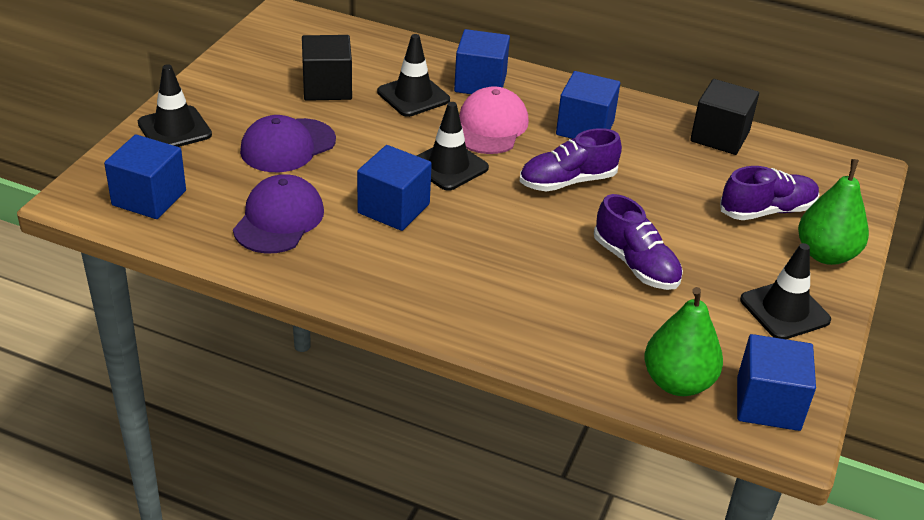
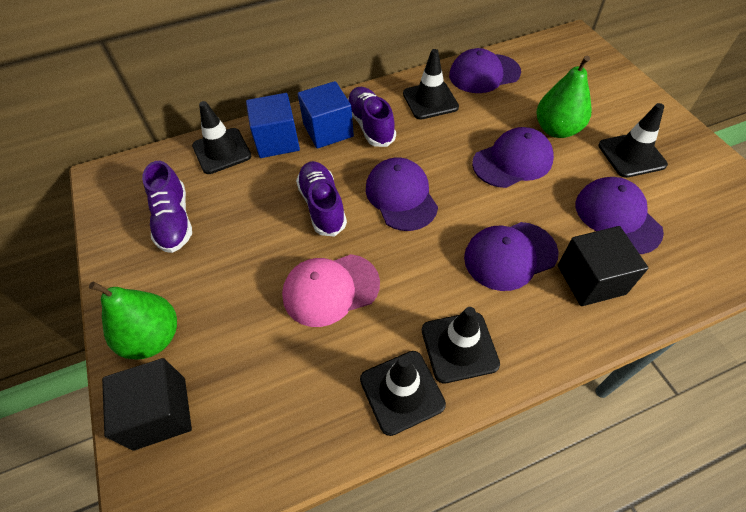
black traffic cone: 4 -> 5
blue cube: 5 -> 2
purple cap: 2 -> 5

